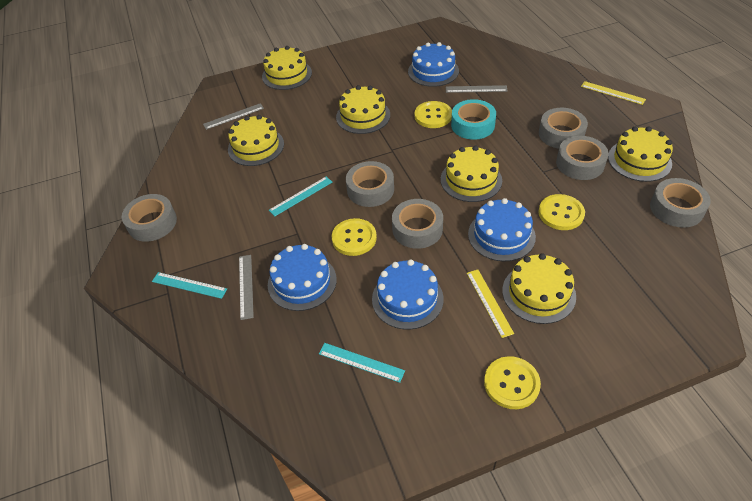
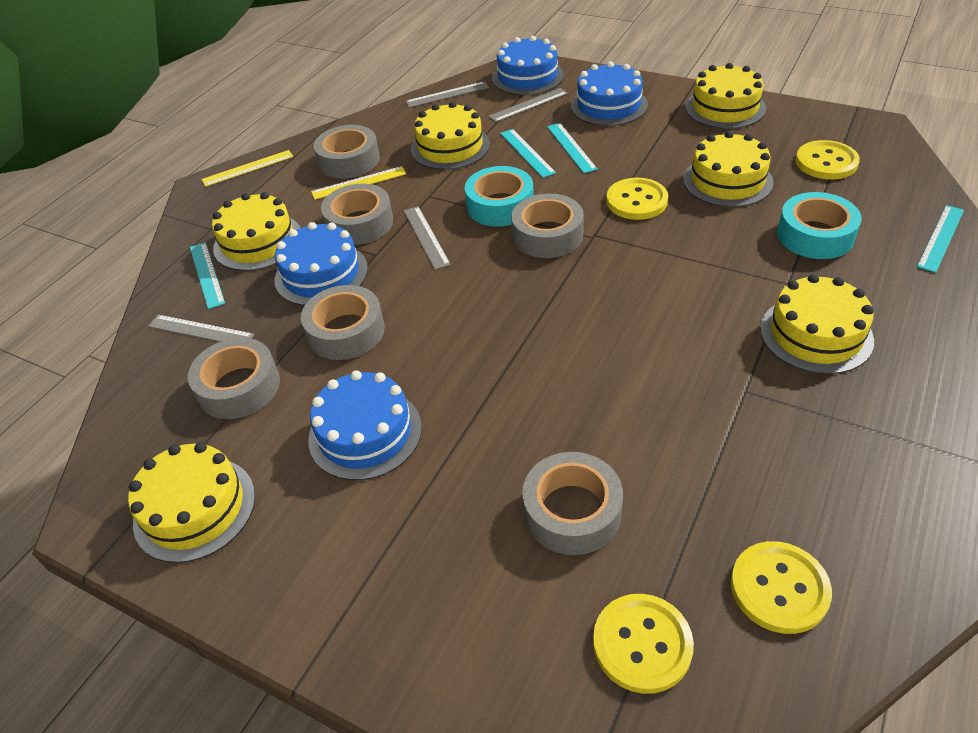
grey ruler: 3 -> 4
turquoise ruler: 3 -> 4
turquoise tape: 1 -> 2

